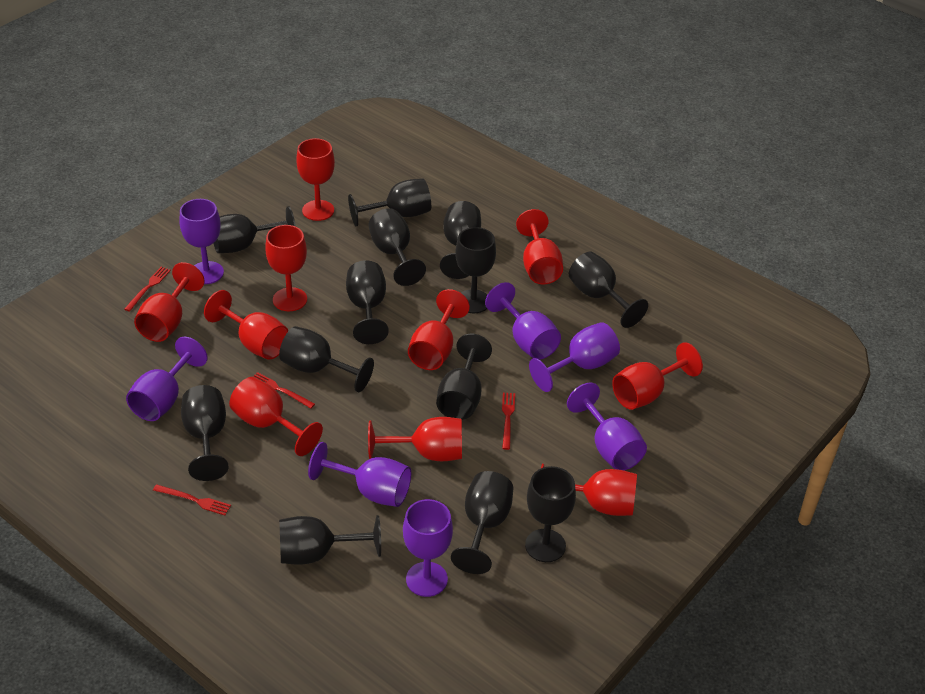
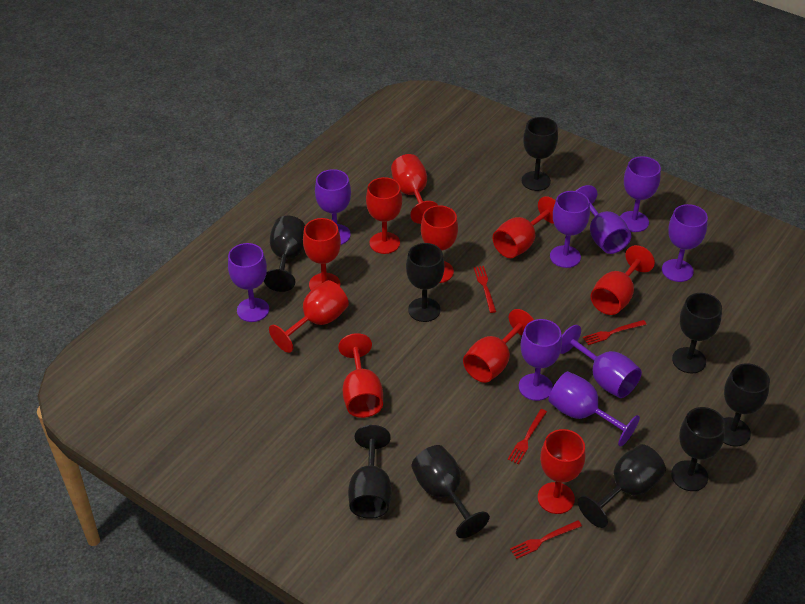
black goblet: 13 -> 9
purple goblet: 7 -> 9

